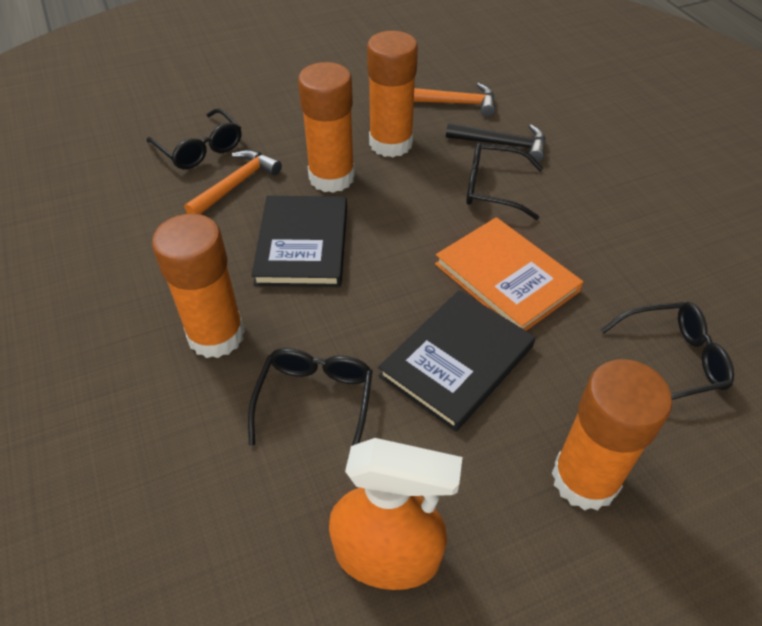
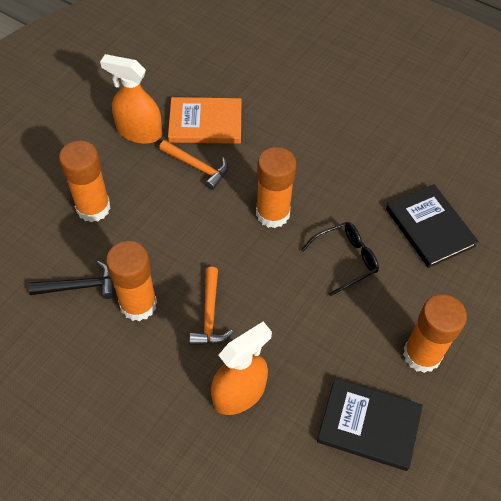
black glasses: 4 -> 1
orange spray bottle: 1 -> 2

